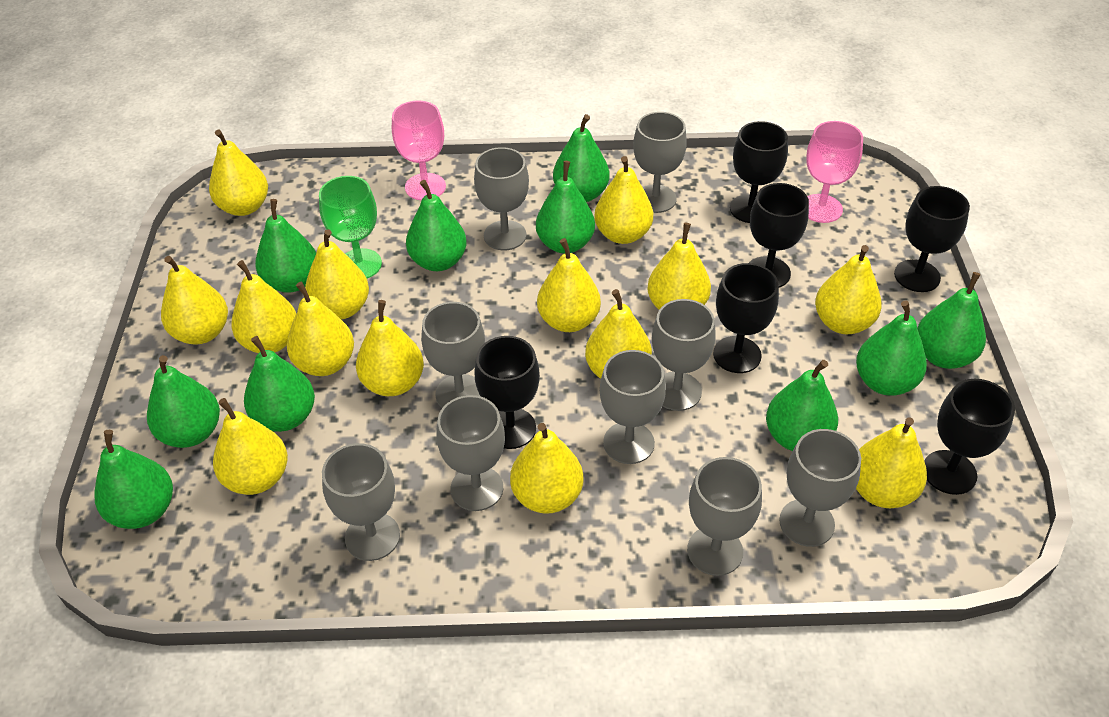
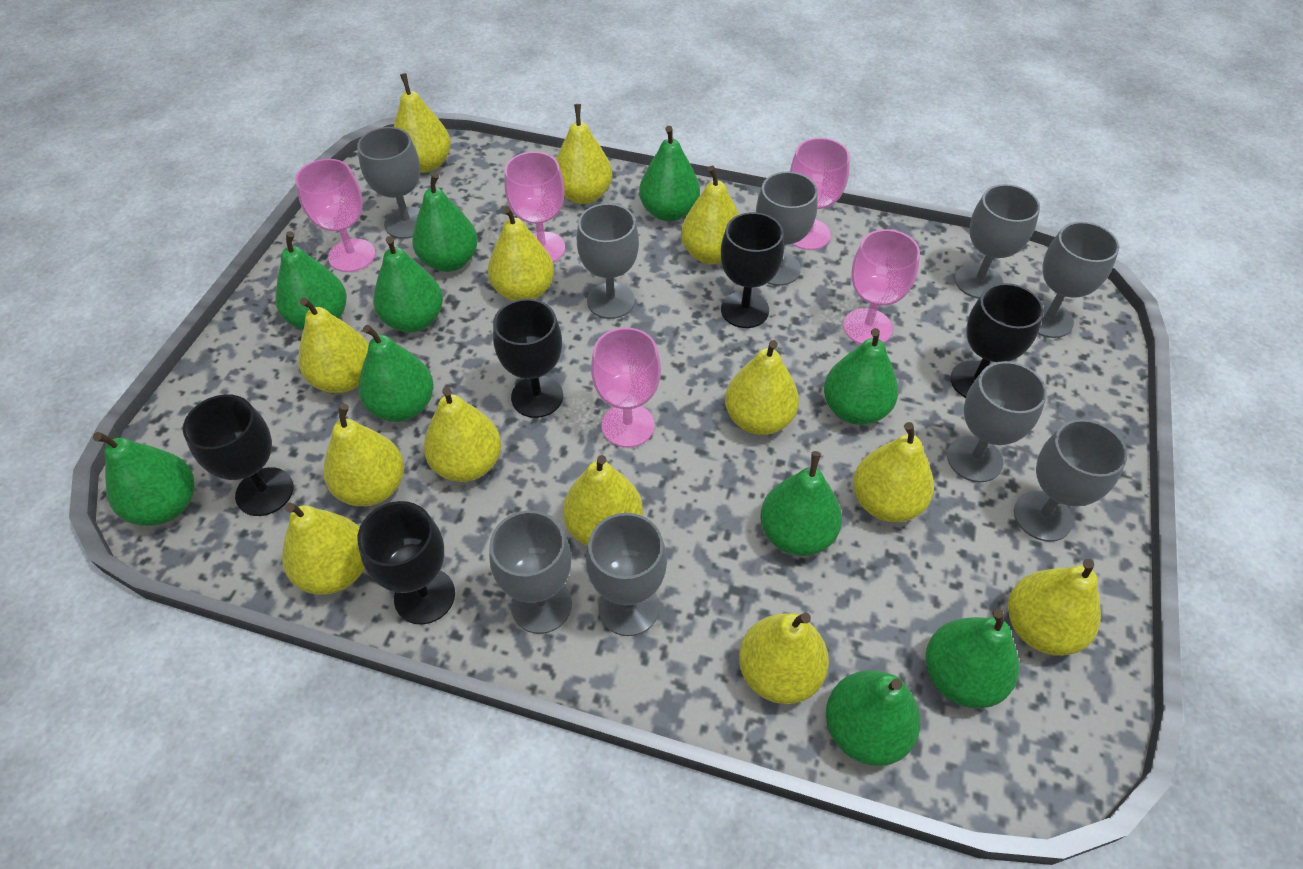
black goblet: 6 -> 5
green goblet: 1 -> 0
pink goblet: 2 -> 5
yellow pear: 14 -> 13

